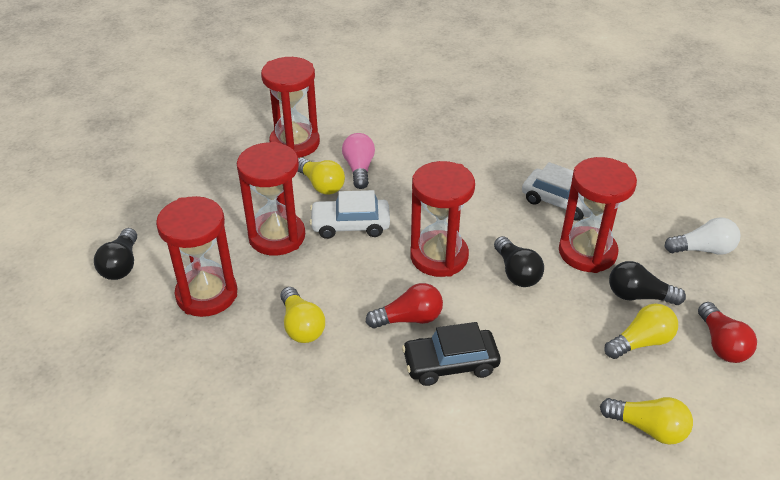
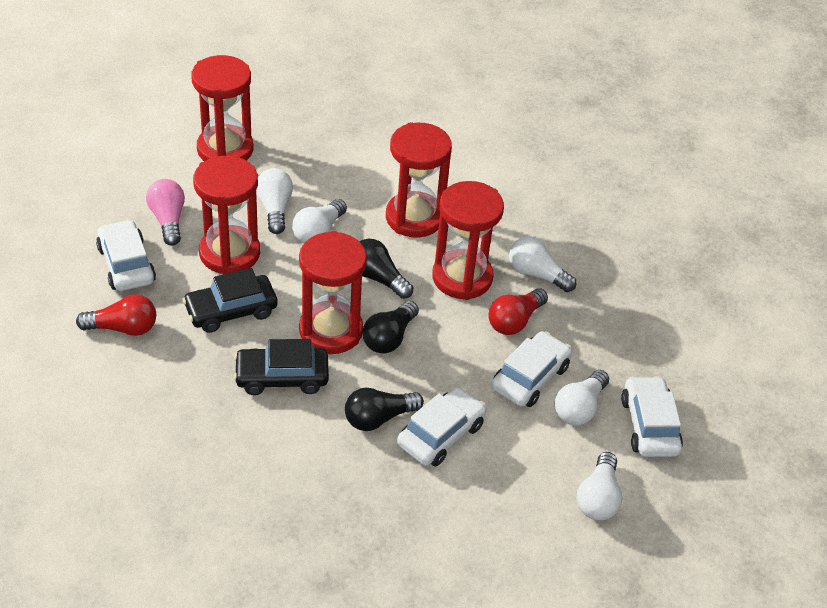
black car: 1 -> 2
white car: 2 -> 4
white light bulb: 1 -> 5
yellow light bulb: 4 -> 0

